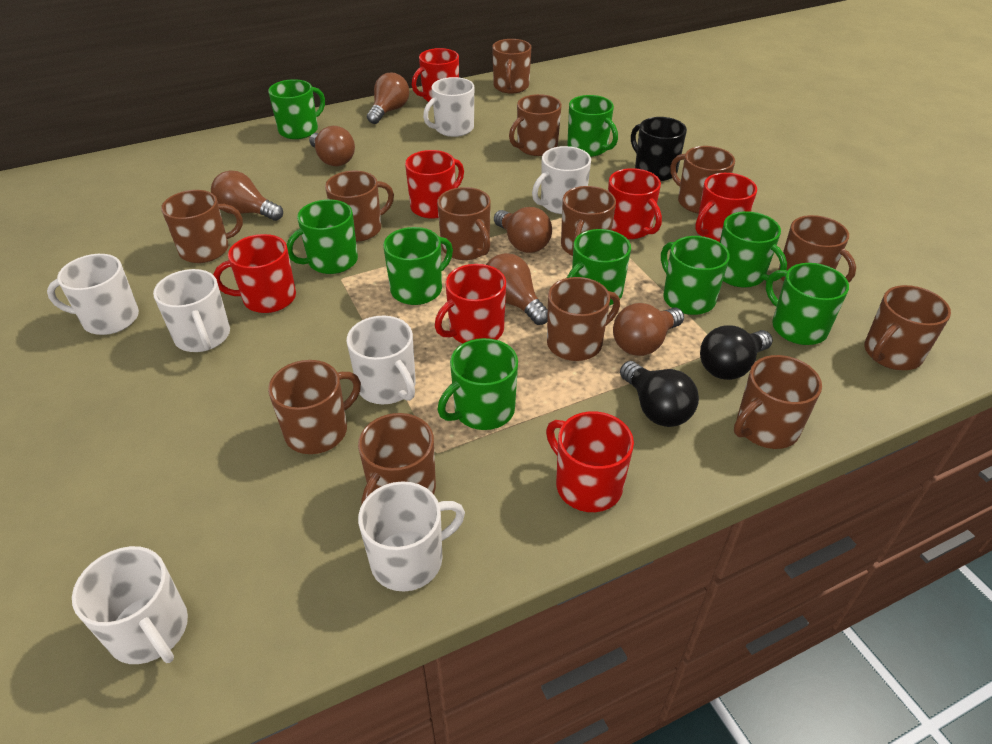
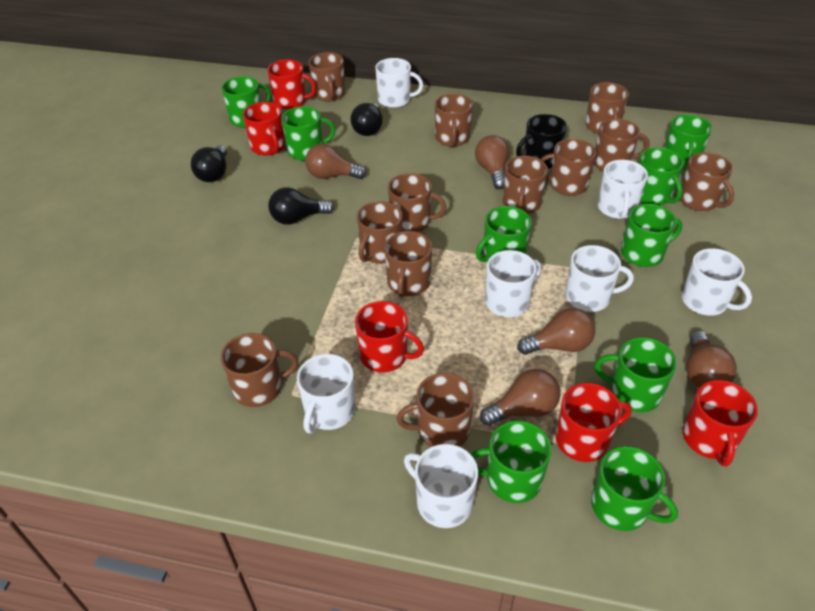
black light bulb: 2 -> 3
brown light bulb: 6 -> 5
brown mug: 13 -> 12
red mug: 7 -> 5

